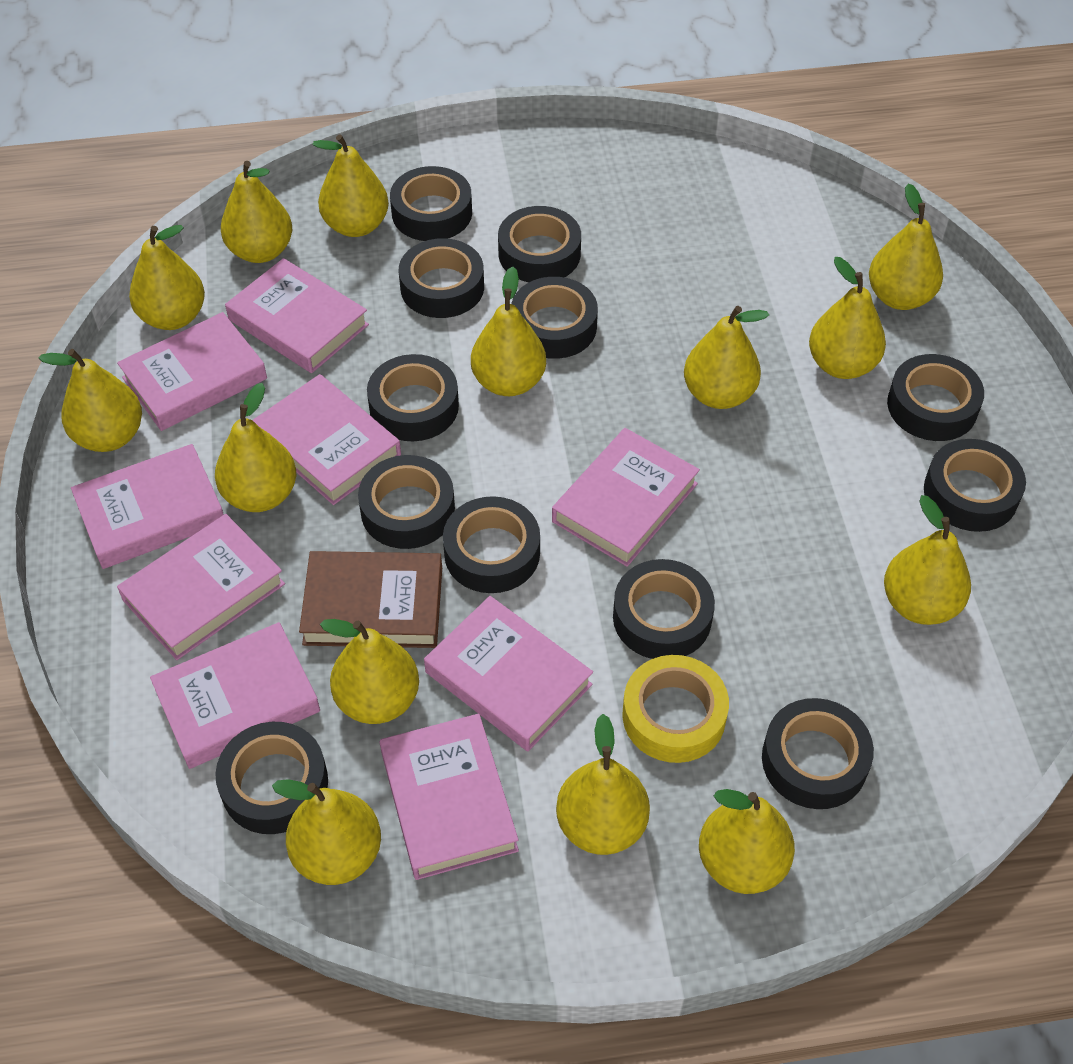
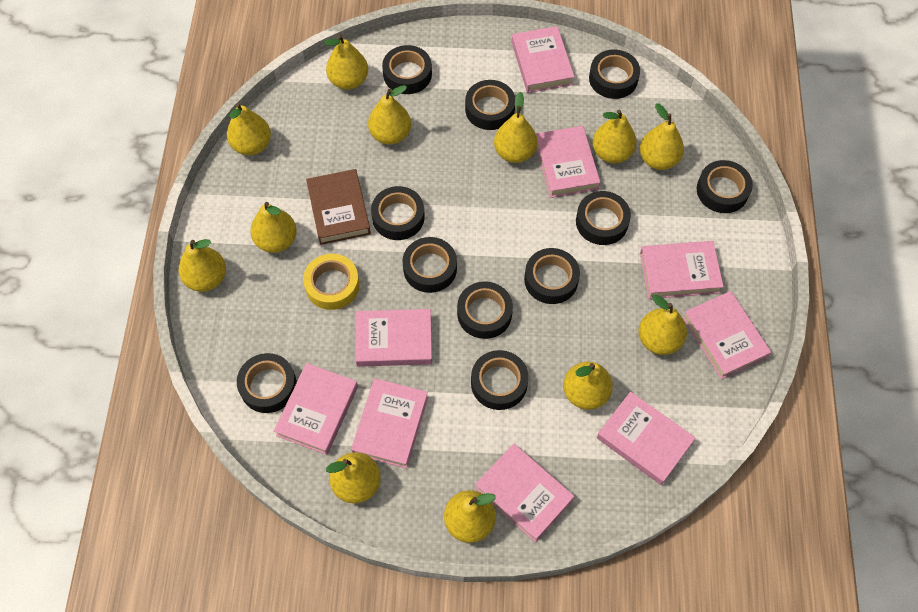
black tape: 12 -> 11
yellow pear: 14 -> 12

